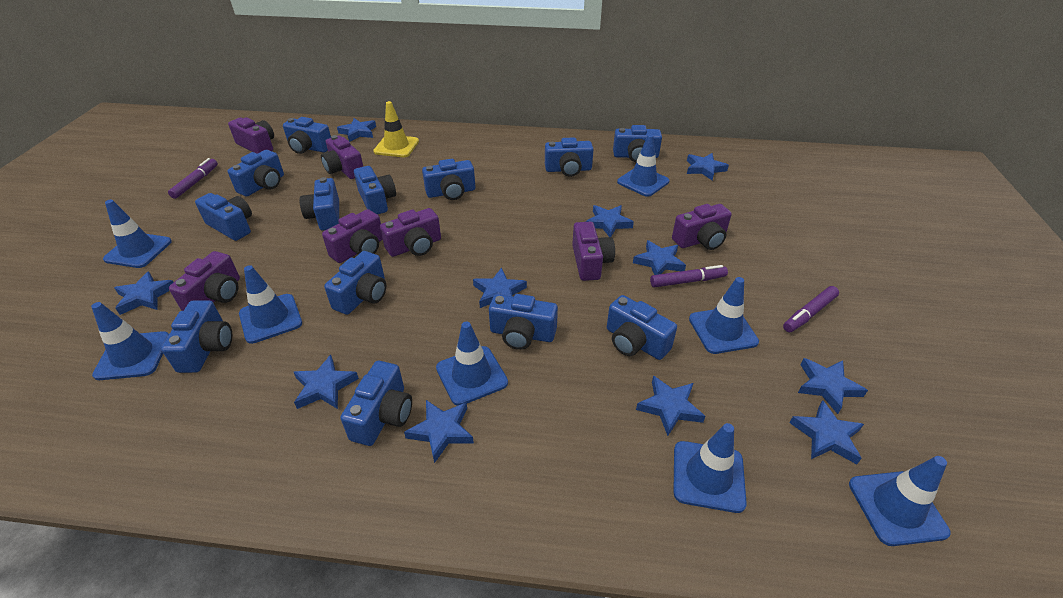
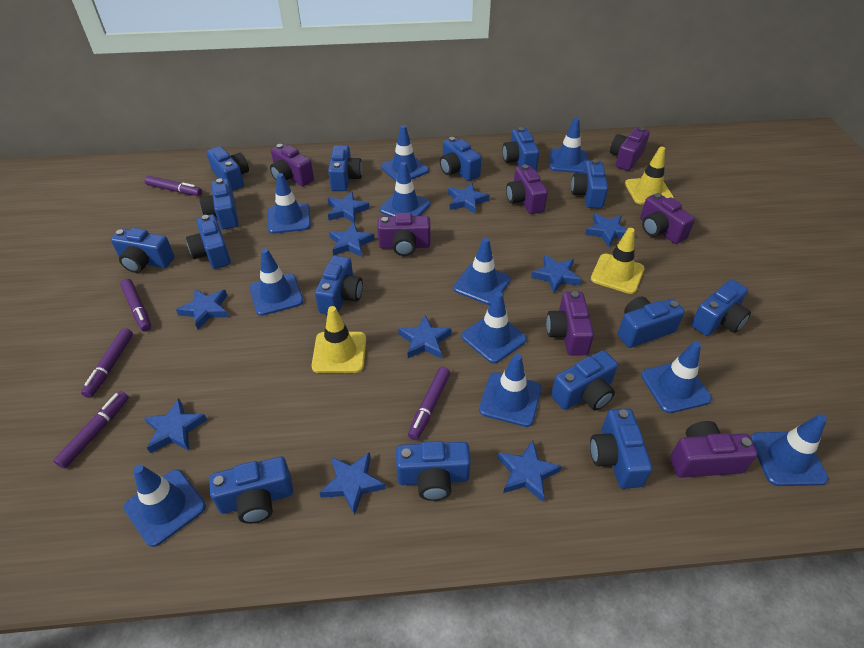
blue camera: 13 -> 15
blue star: 11 -> 10
blue traffic cone: 8 -> 11
purple marker: 3 -> 5
yellow traffic cone: 1 -> 3

